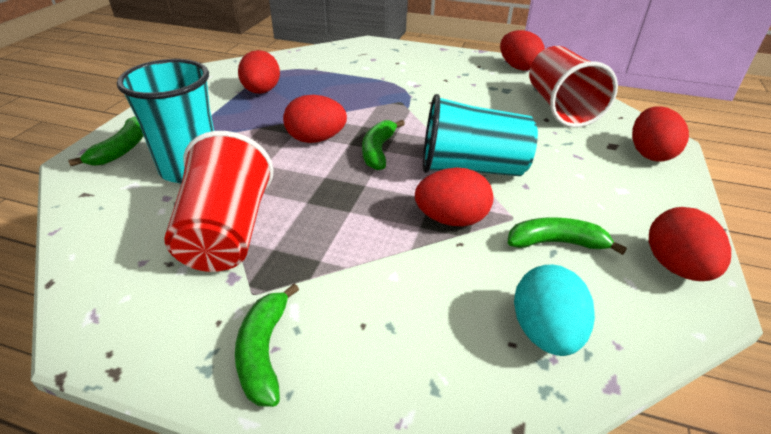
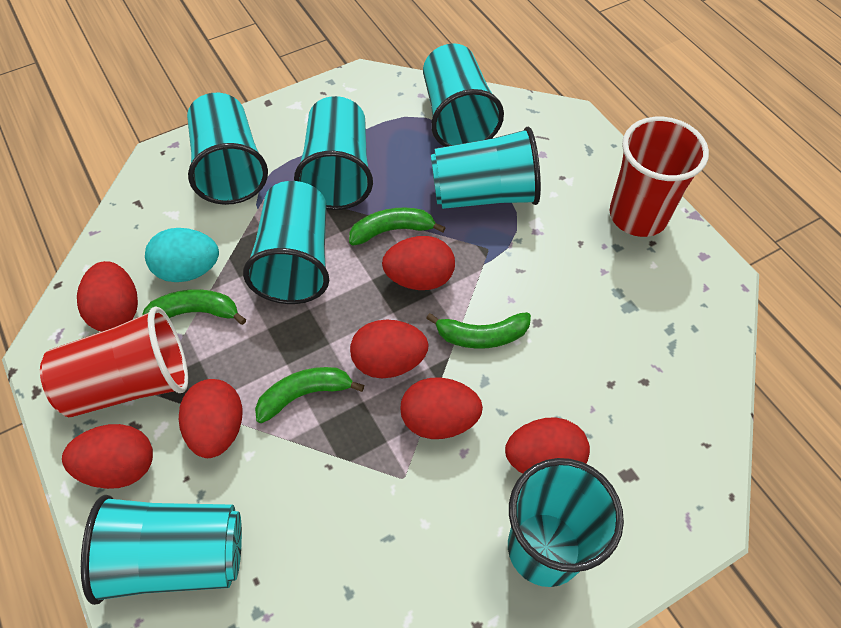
red egg: 6 -> 7
turquoise cup: 2 -> 7

